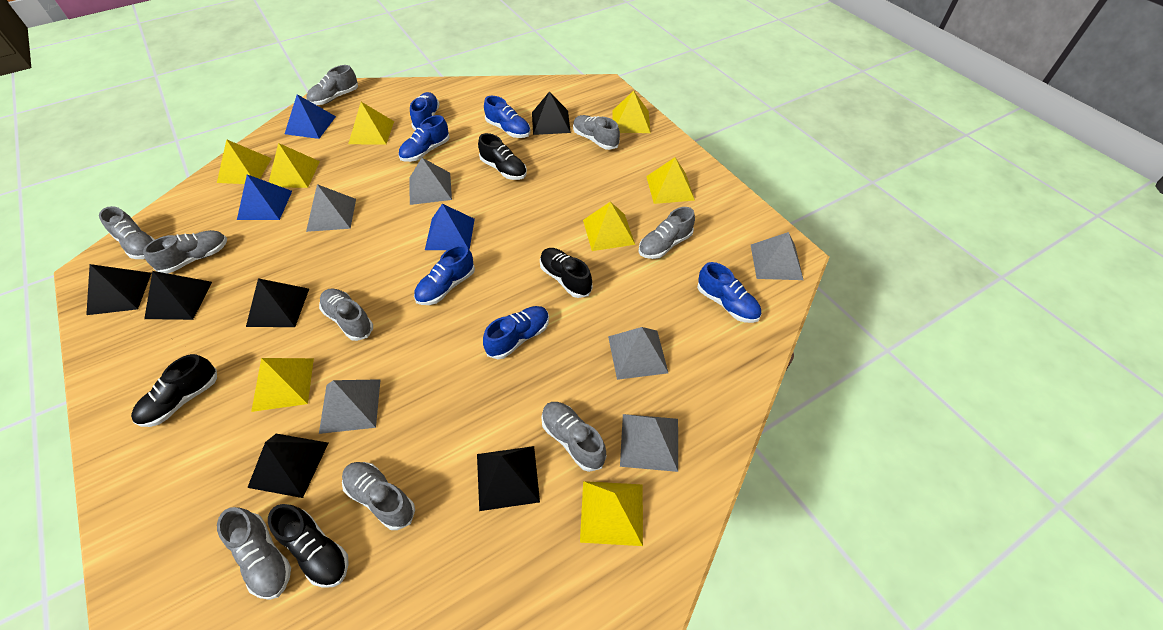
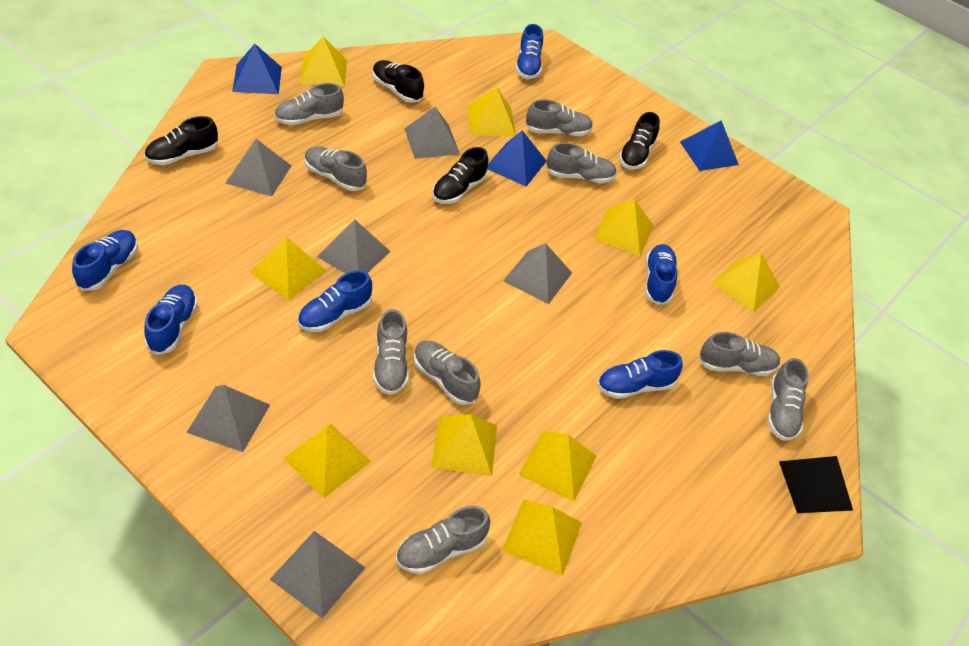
black pyramid: 6 -> 1
yellow pyramid: 8 -> 9

